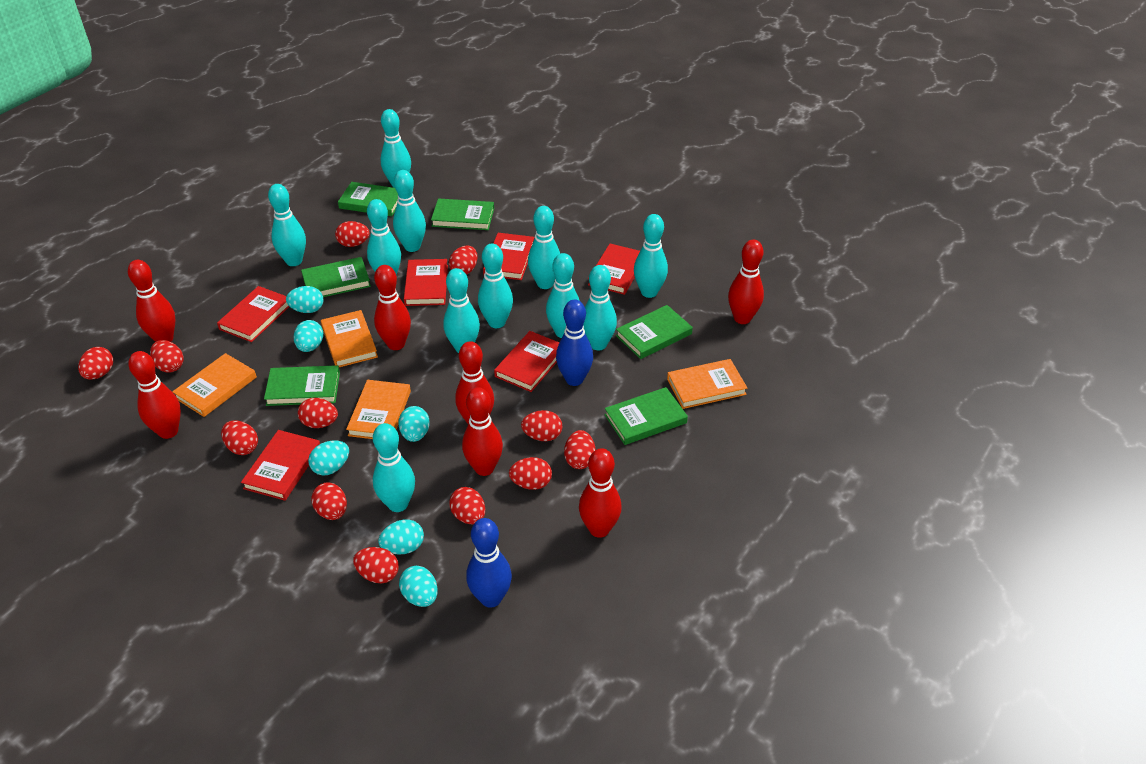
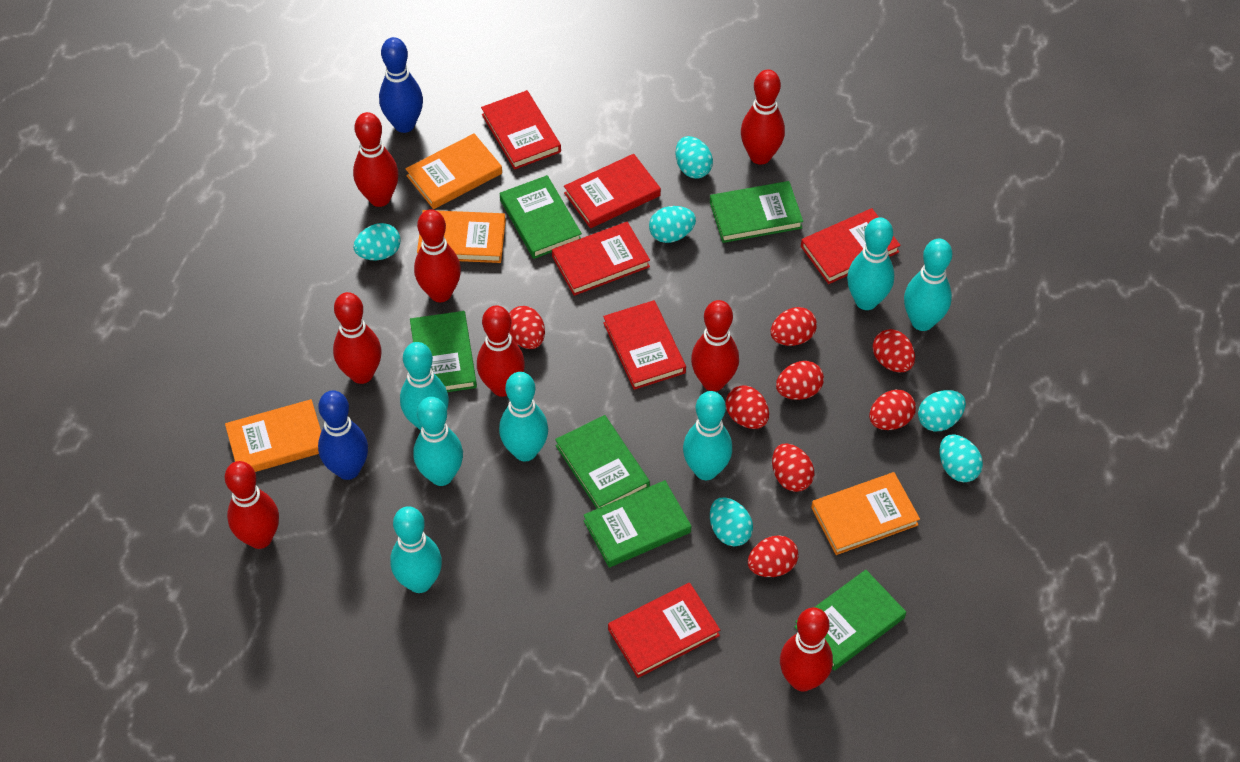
red bowling pin: 7 -> 8
red egg: 12 -> 8
turquoise bowling pin: 11 -> 7

